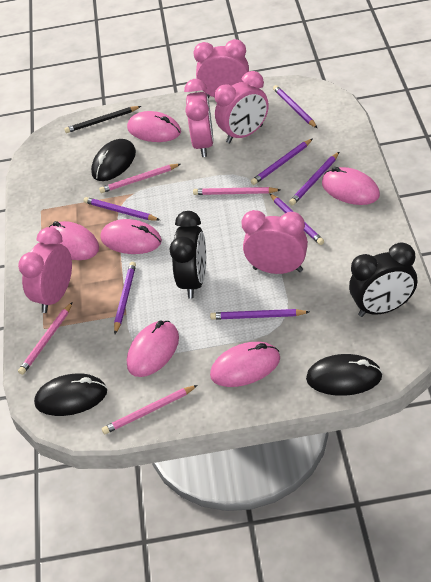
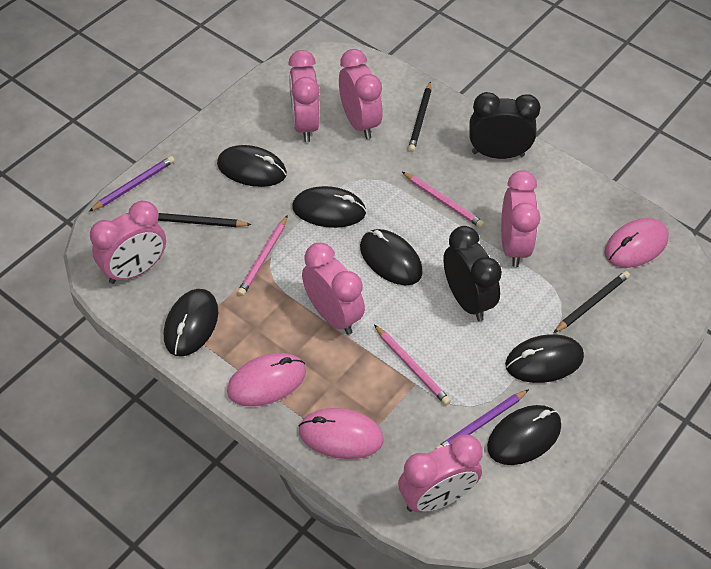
black mouse: 3 -> 6
black pencil: 1 -> 3
pink clock: 5 -> 6
pink mouse: 6 -> 3
pink pencil: 4 -> 3
purple pencil: 7 -> 2

